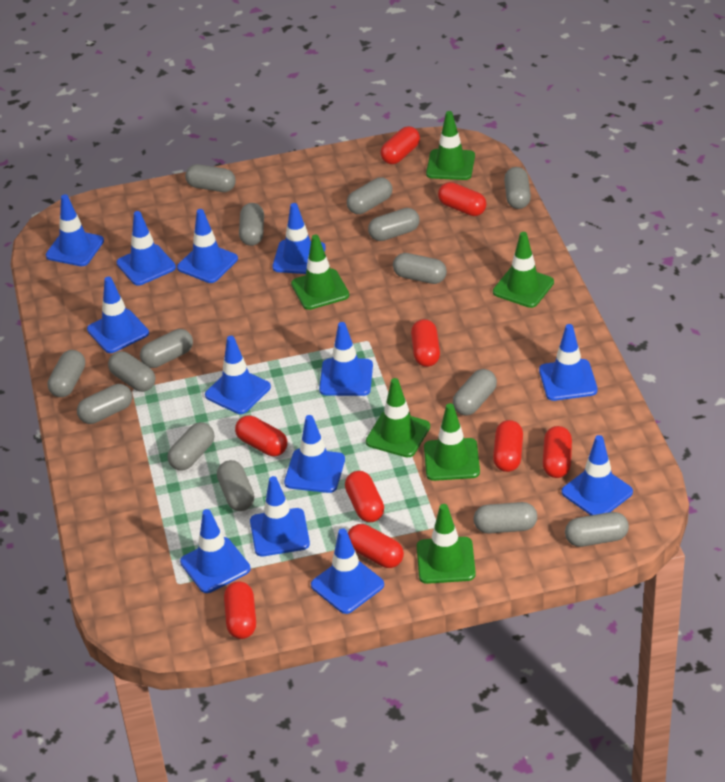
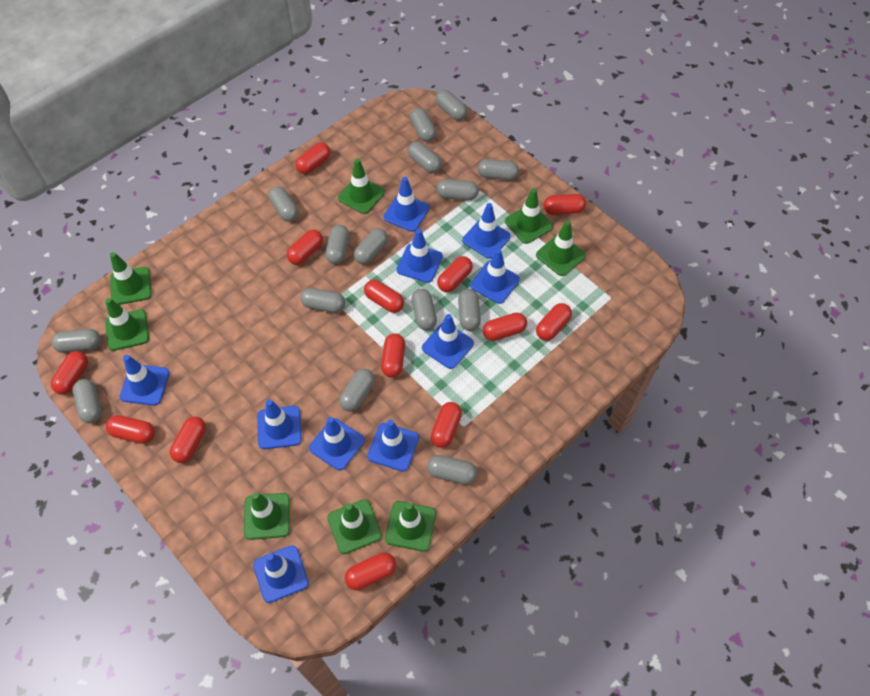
blue traffic cone: 13 -> 10
green traffic cone: 6 -> 8
red capsule: 9 -> 13

